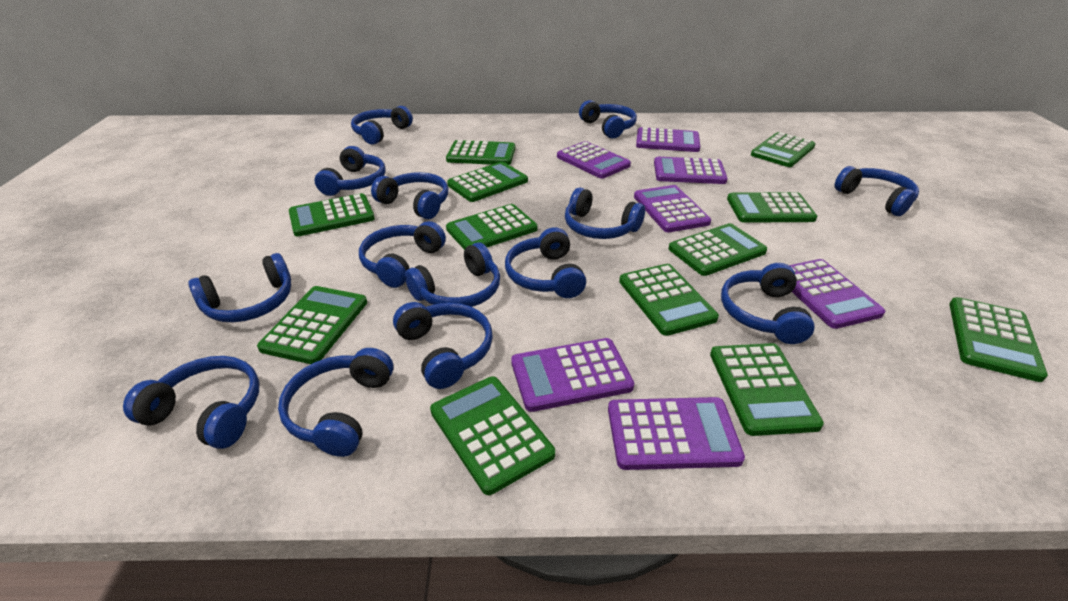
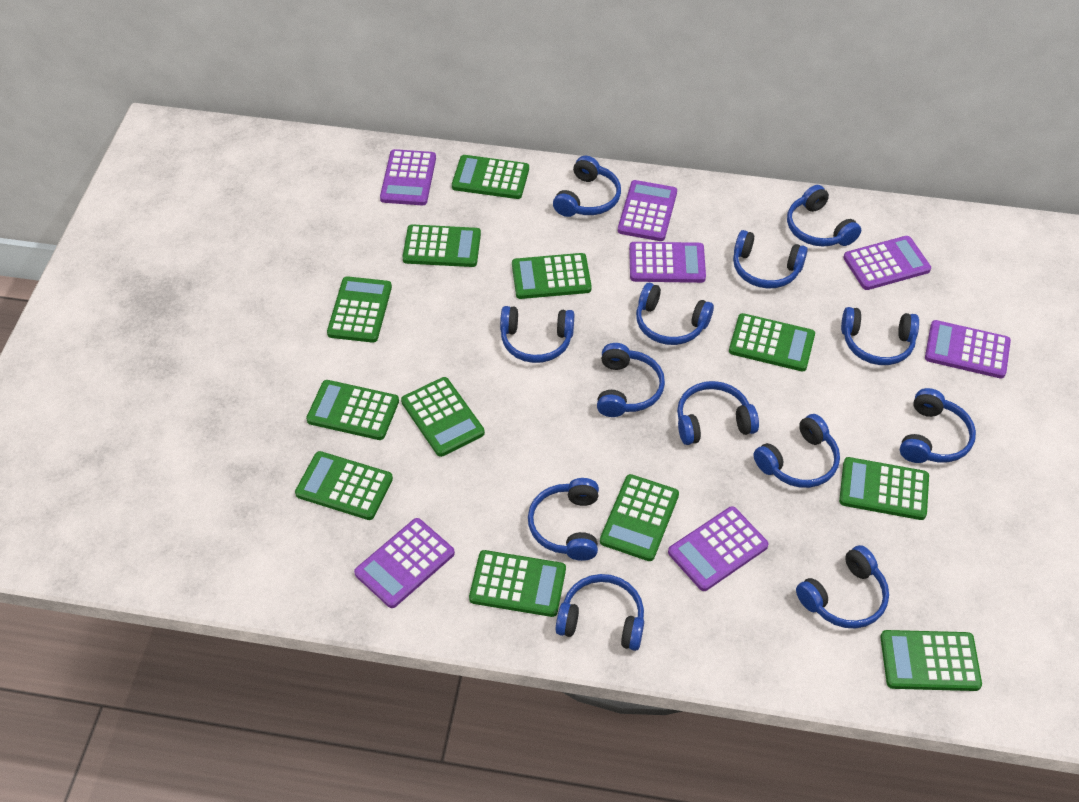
blue headphones: 14 -> 13

